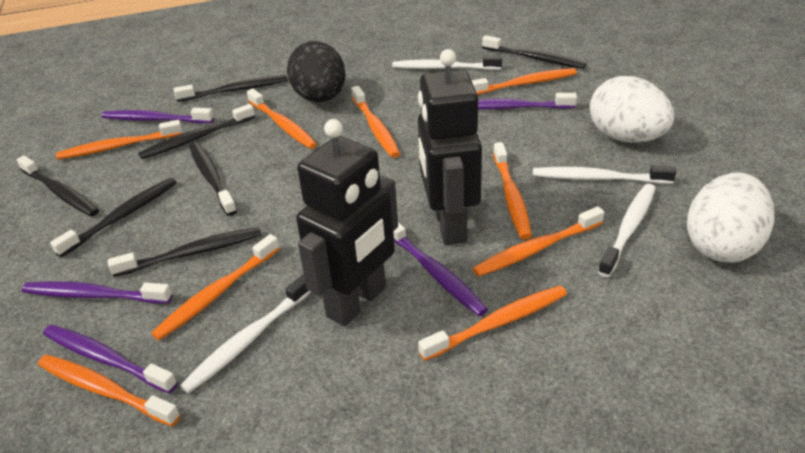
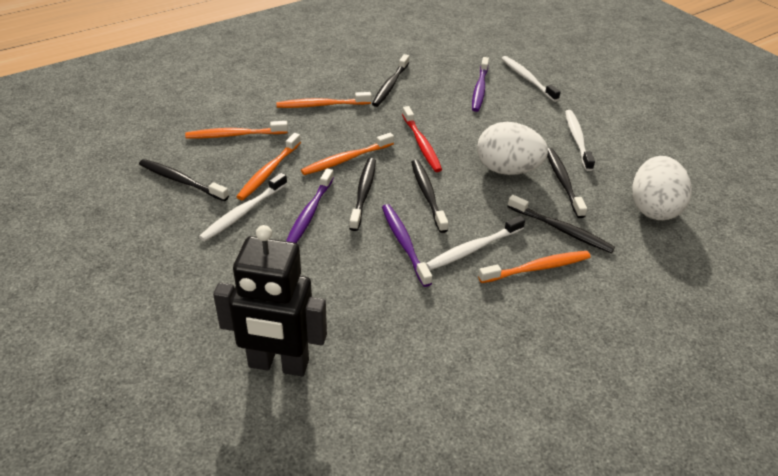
black egg: 1 -> 0
black robot: 2 -> 1
black toothbrush: 7 -> 6
orange toothbrush: 9 -> 5
purple toothbrush: 5 -> 3
red toothbrush: 0 -> 1

